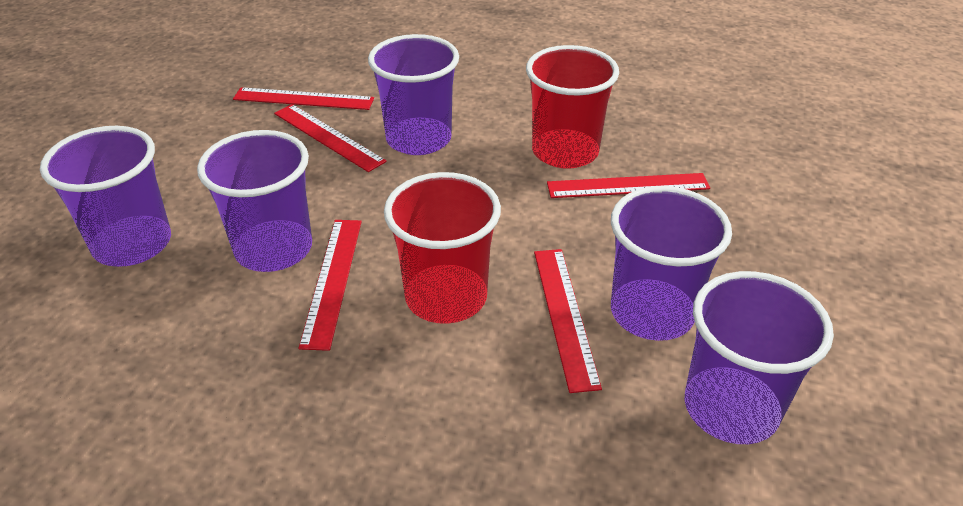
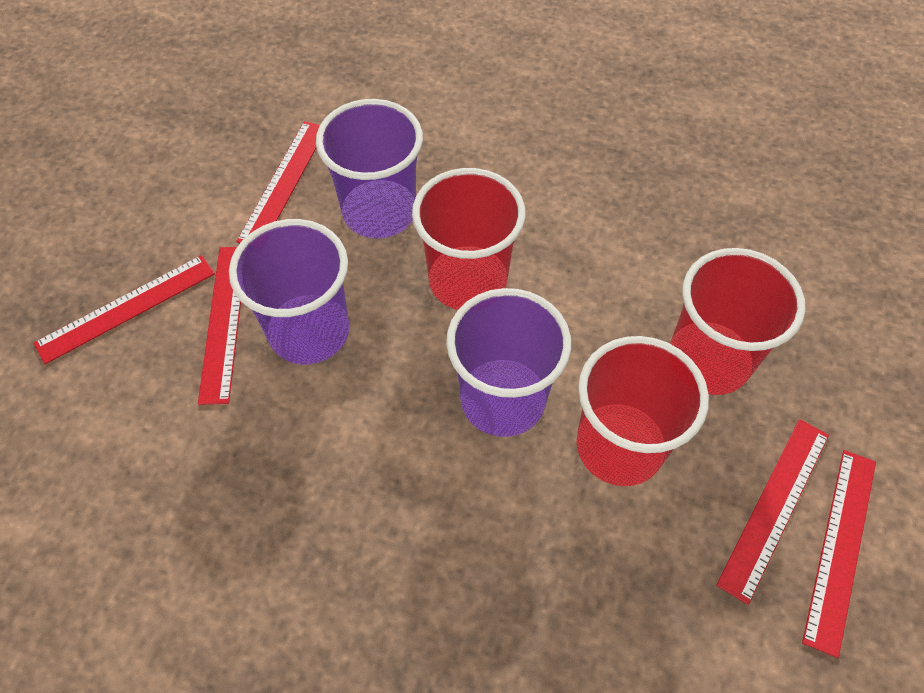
purple cup: 5 -> 3
red cup: 2 -> 3

